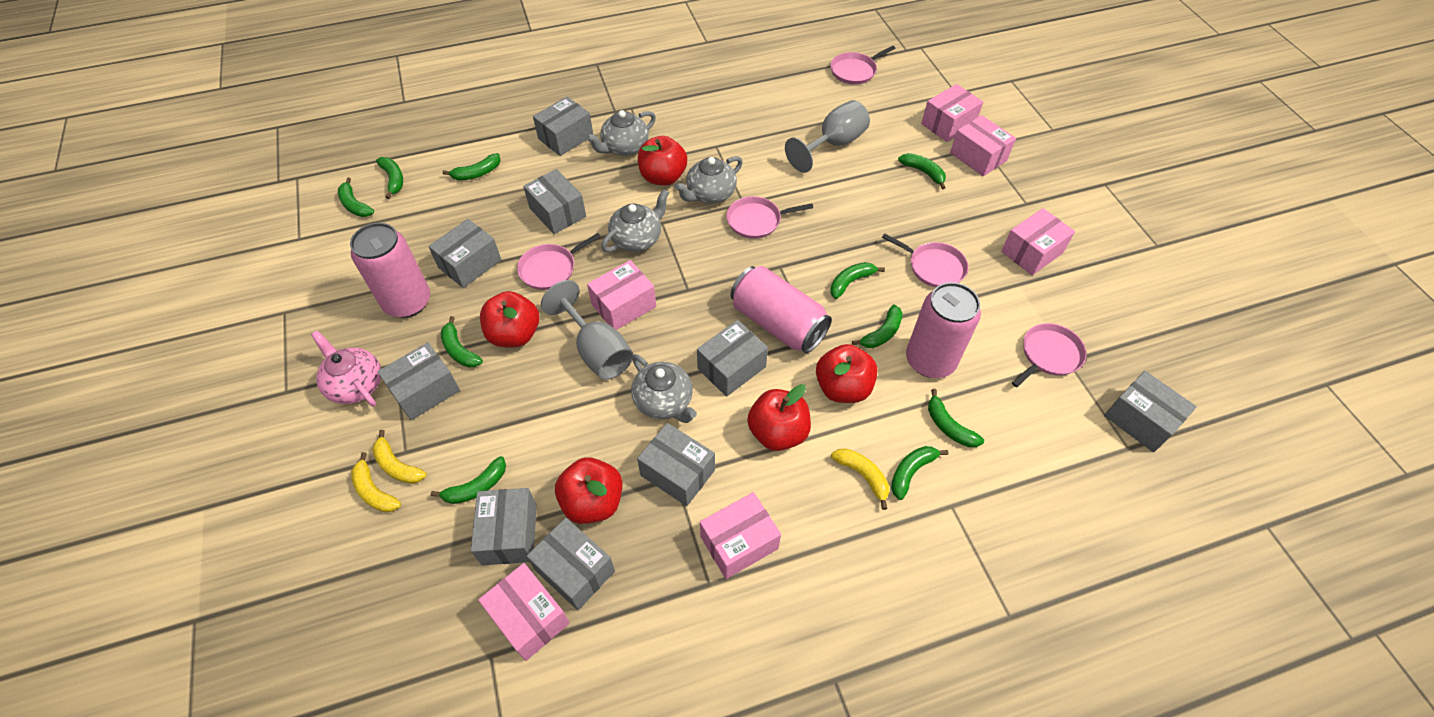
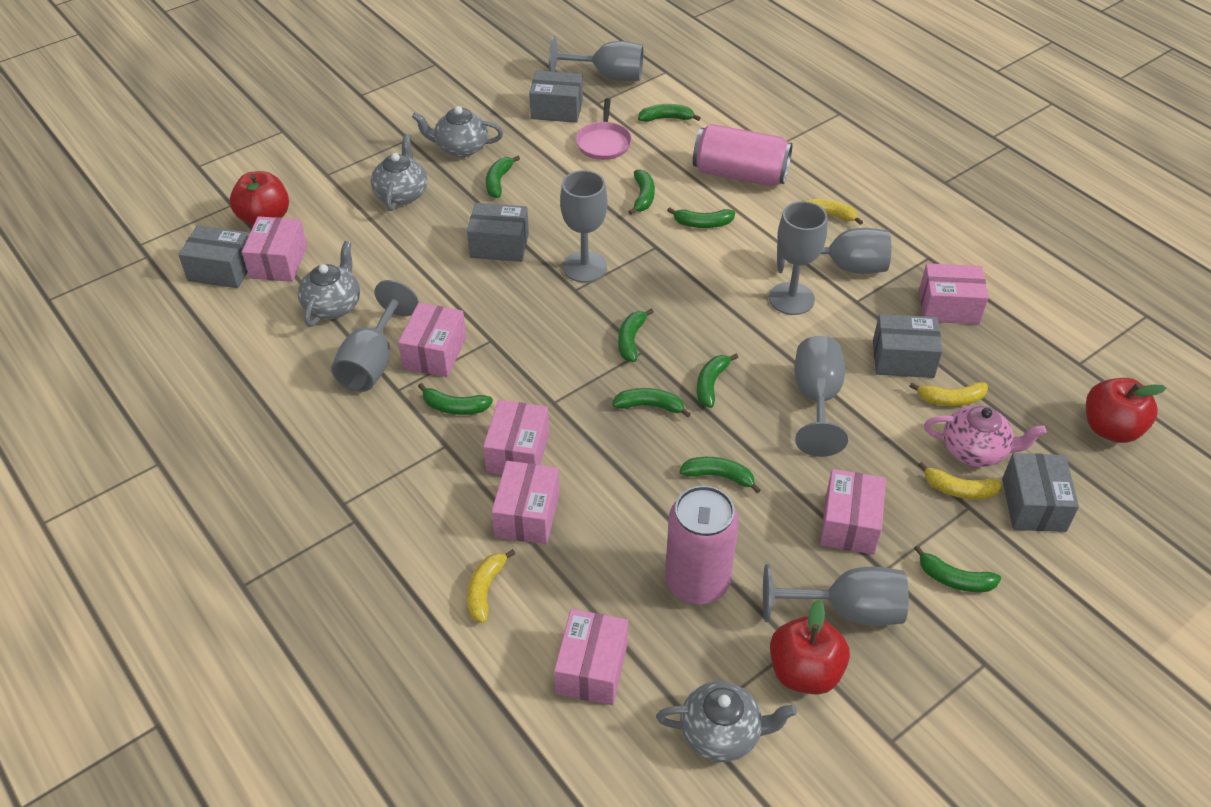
grey box: 9 -> 5
grey goblet: 2 -> 7
pink box: 6 -> 7
pink can: 3 -> 2
pink pan: 5 -> 1
red apple: 5 -> 3
yellow banana: 3 -> 4

